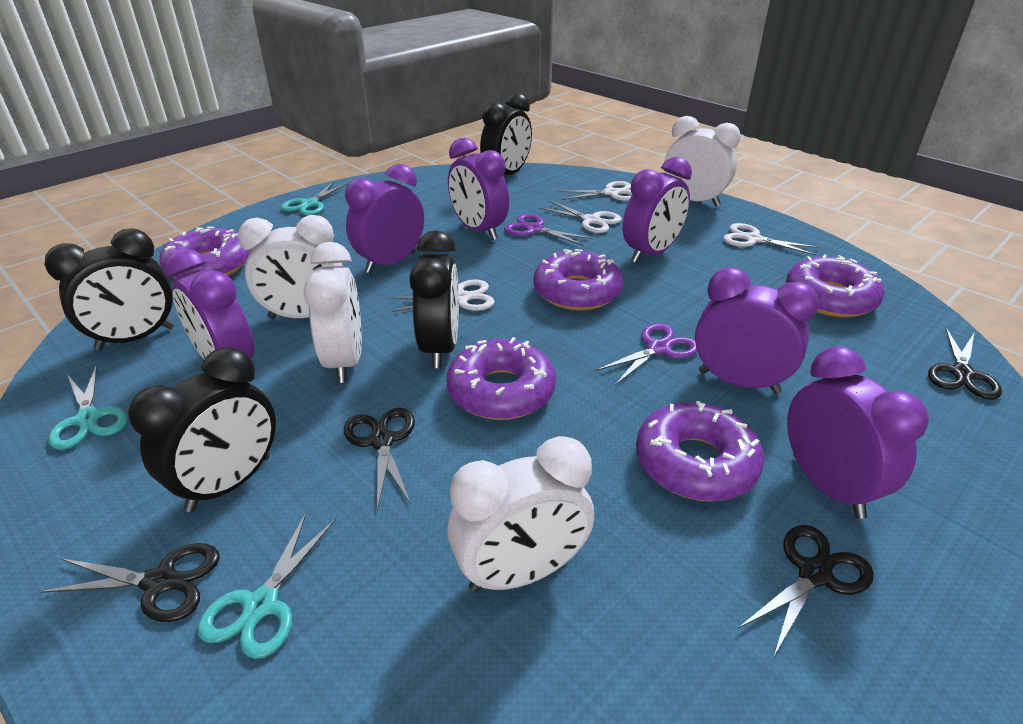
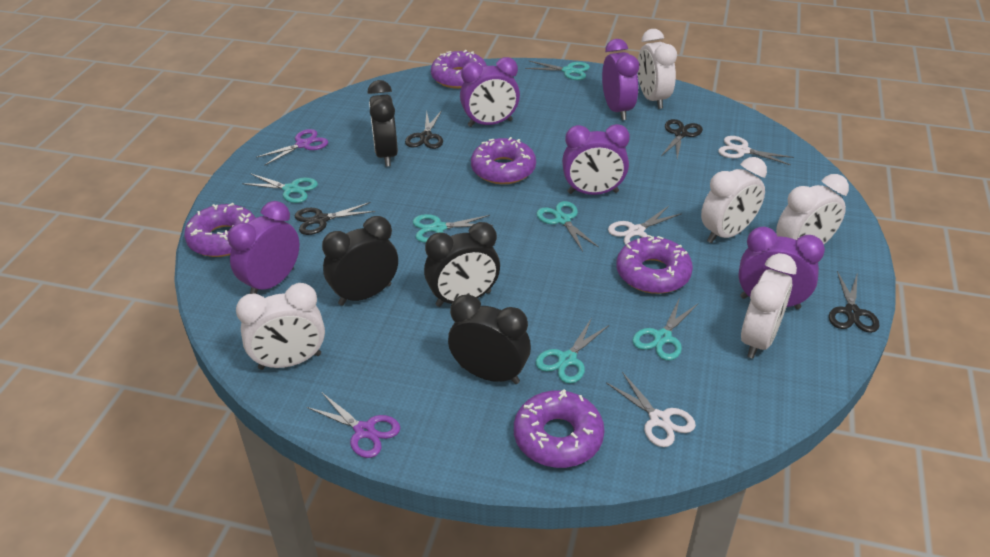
purple clock: 6 -> 5
turquoise scissors: 3 -> 6
white clock: 4 -> 5
white scissors: 4 -> 3

